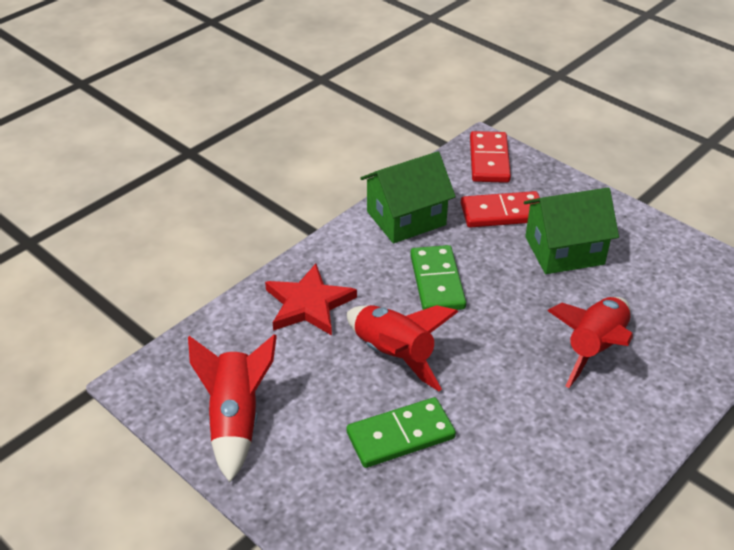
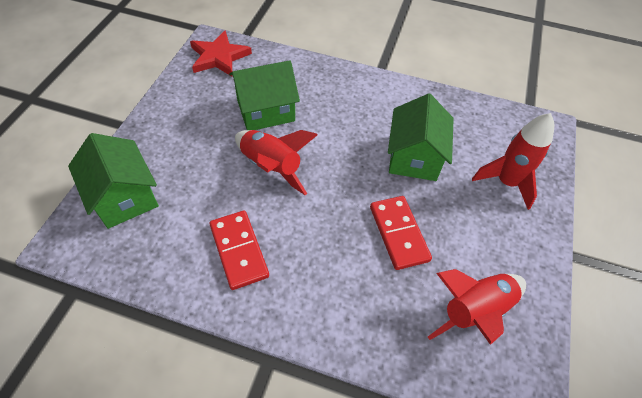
green domino: 2 -> 0
green house: 2 -> 3

